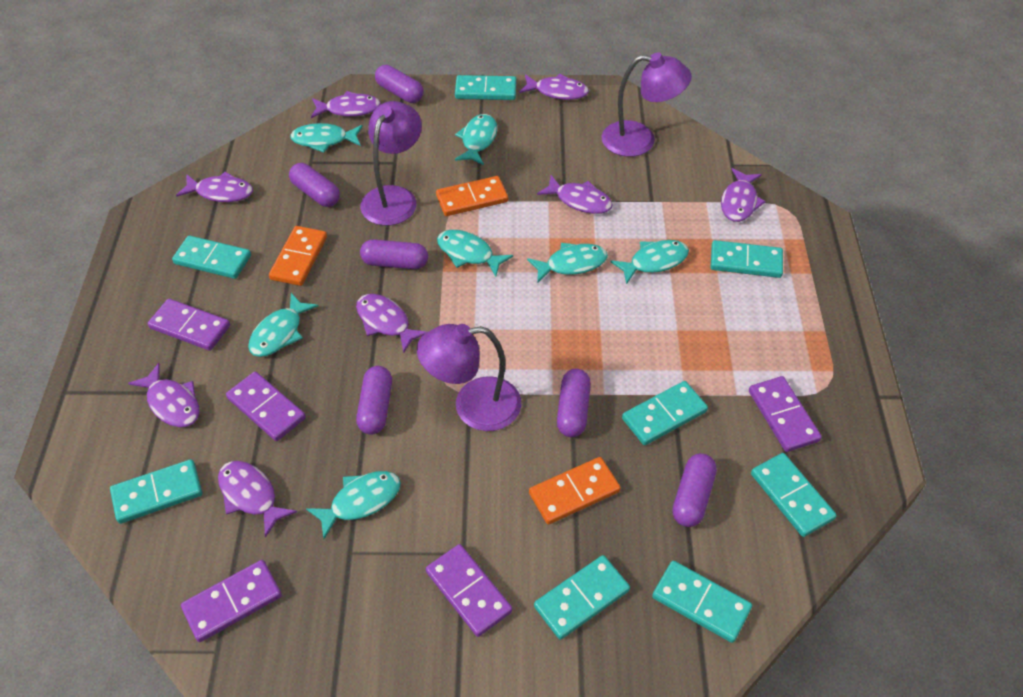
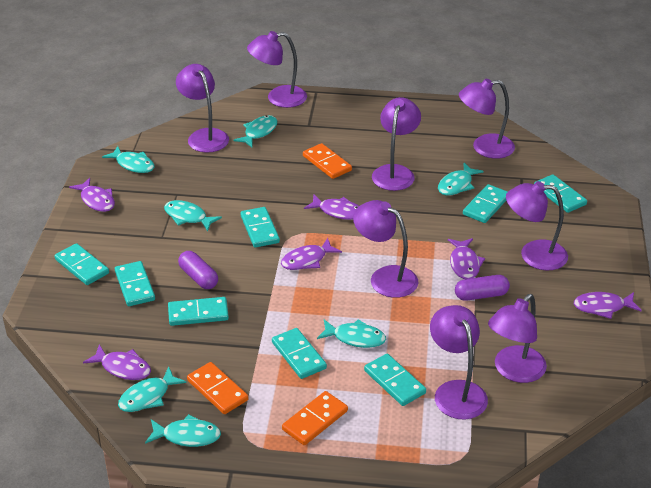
purple capsule: 6 -> 2
purple domino: 5 -> 0
purple fish: 8 -> 6
purple lamp: 3 -> 8

